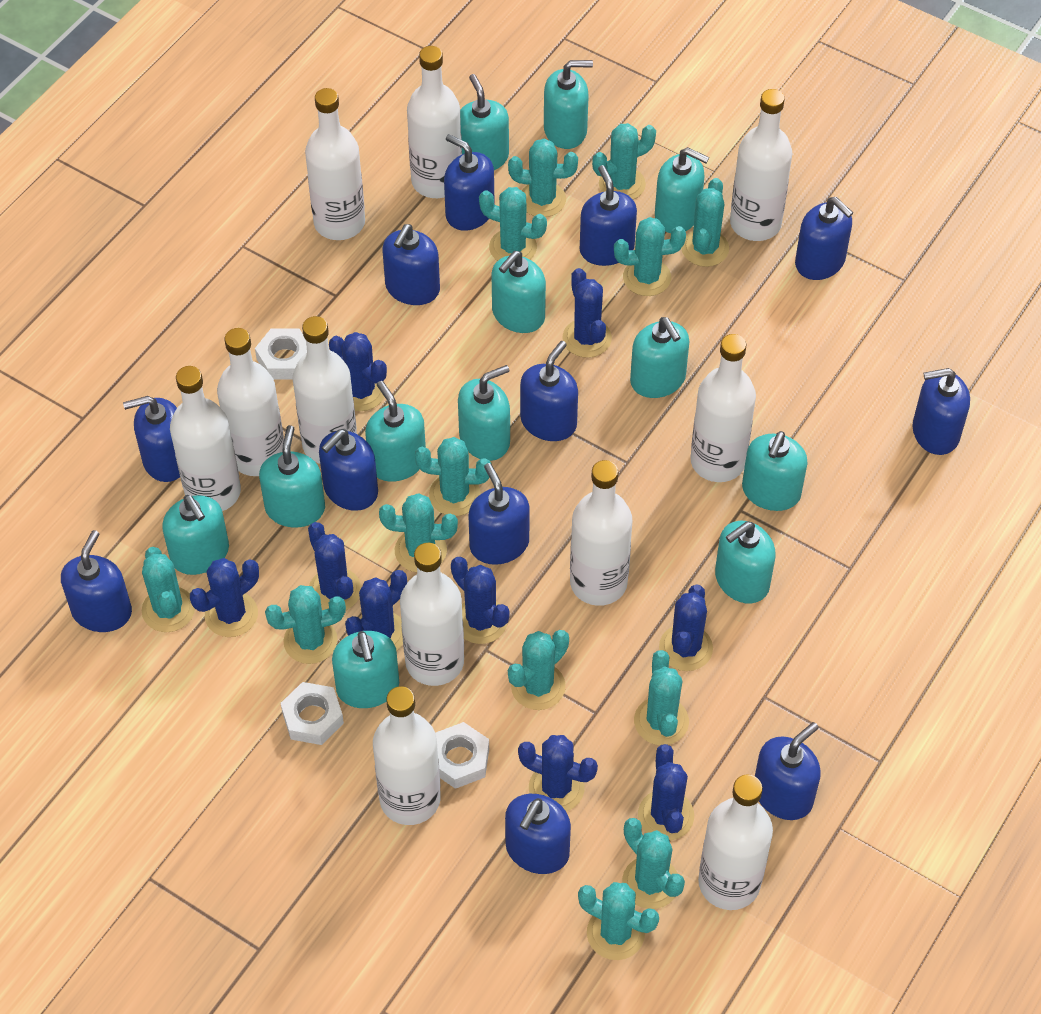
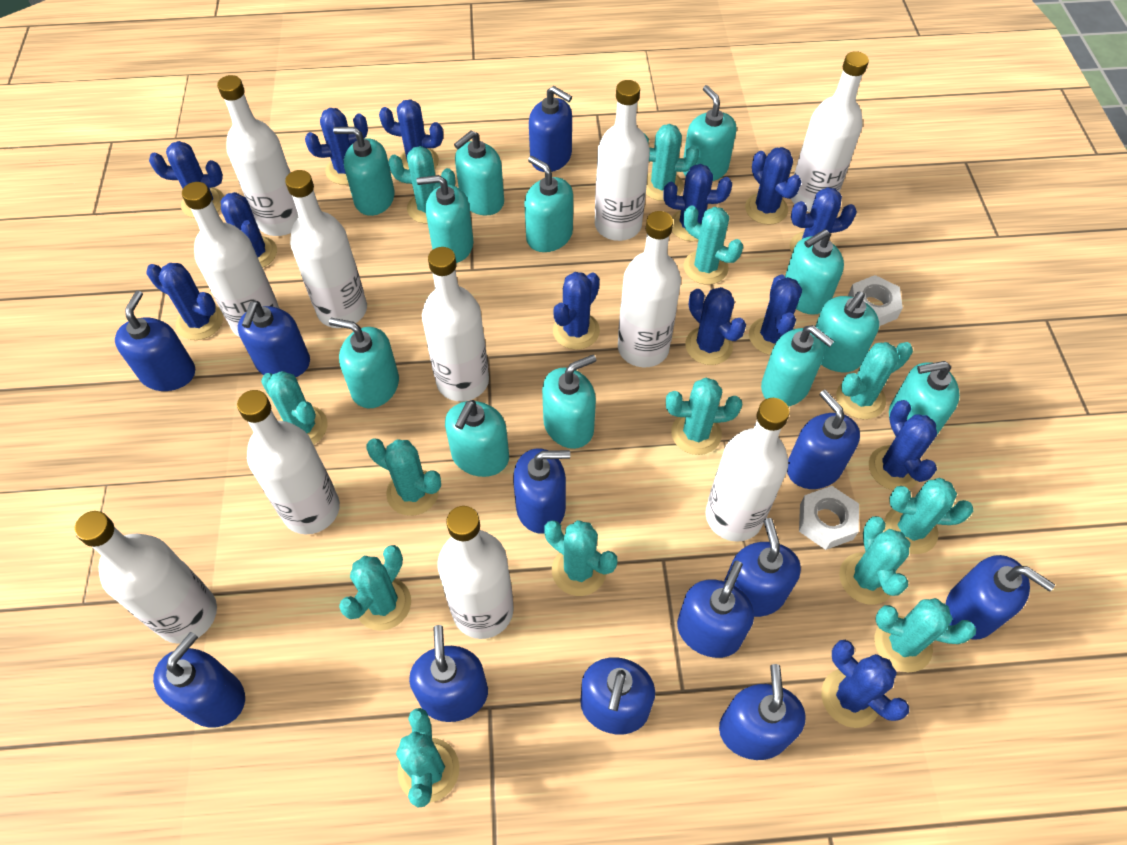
blue cactus: 9 -> 13
white nut: 3 -> 2

